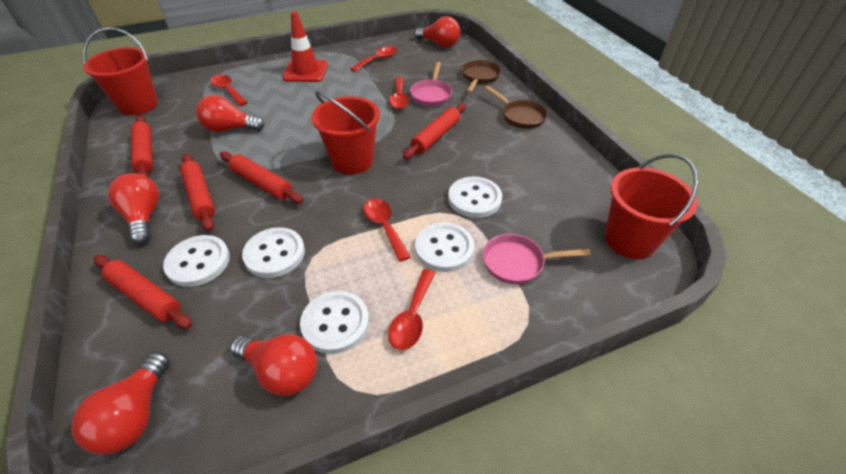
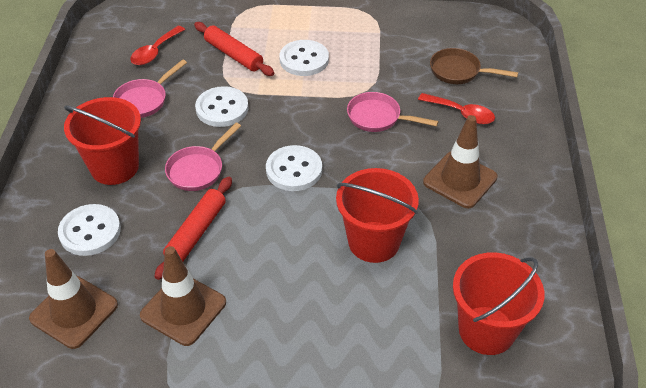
brown pan: 2 -> 1
brown traffic cone: 0 -> 3
pink pan: 2 -> 3
red light bulb: 5 -> 0
red rolling pin: 5 -> 2
red spoon: 5 -> 2
red traffic cone: 1 -> 0
white button: 5 -> 4

